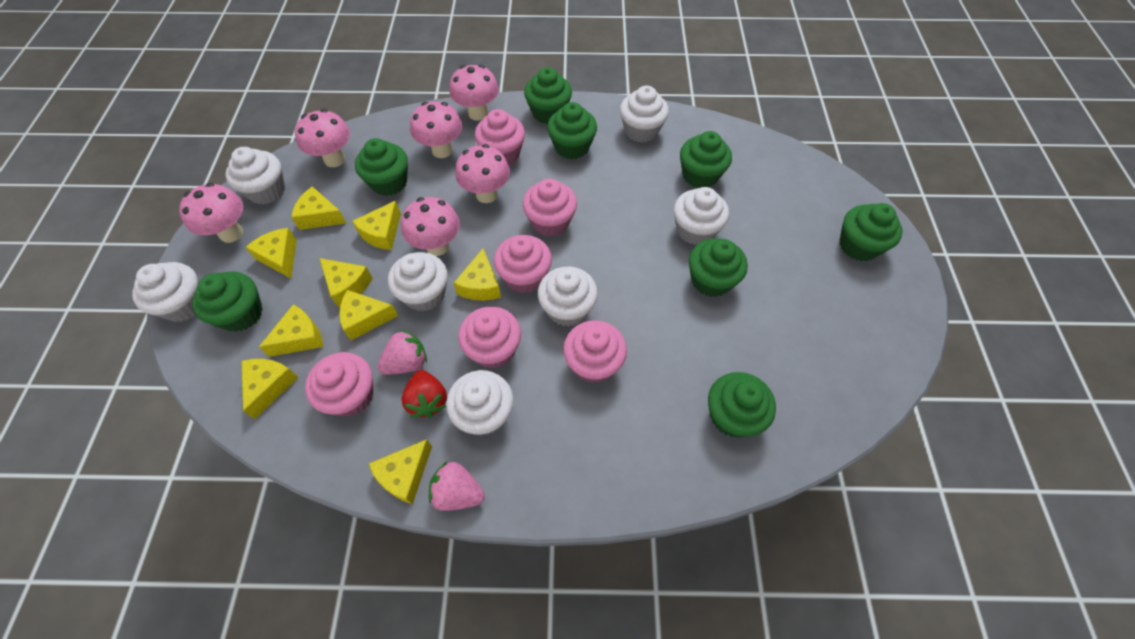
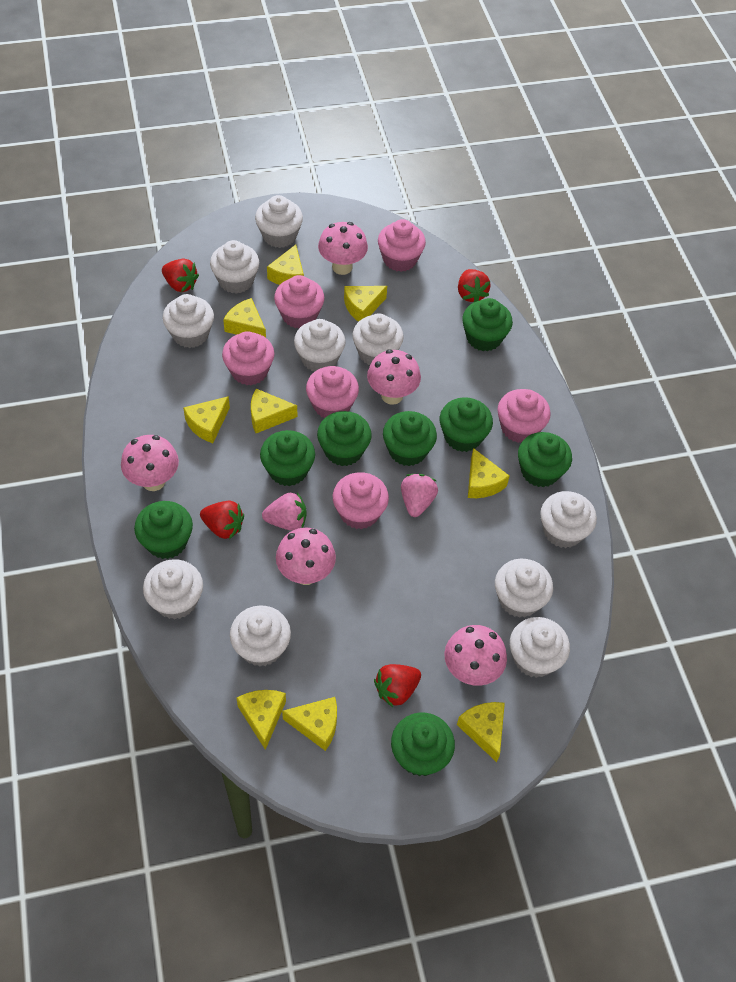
pink mushroom: 6 -> 5
red strawberry: 1 -> 4
white cupcake: 7 -> 10

